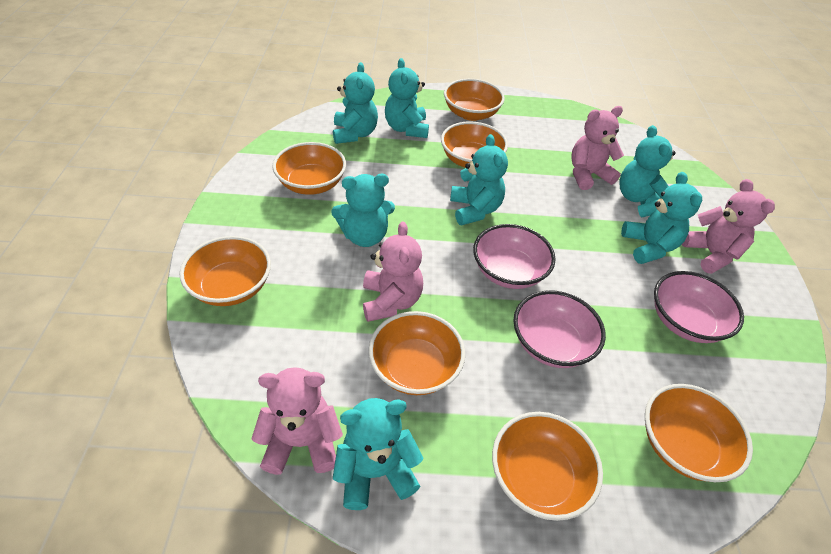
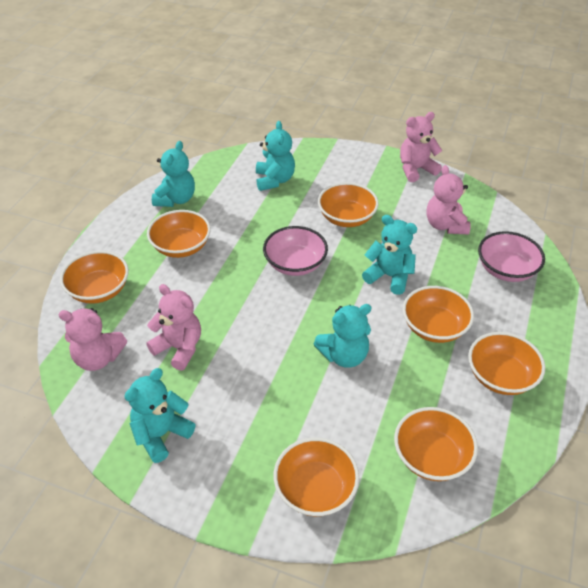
pink bowl: 3 -> 2
turquoise teddy bear: 7 -> 5

